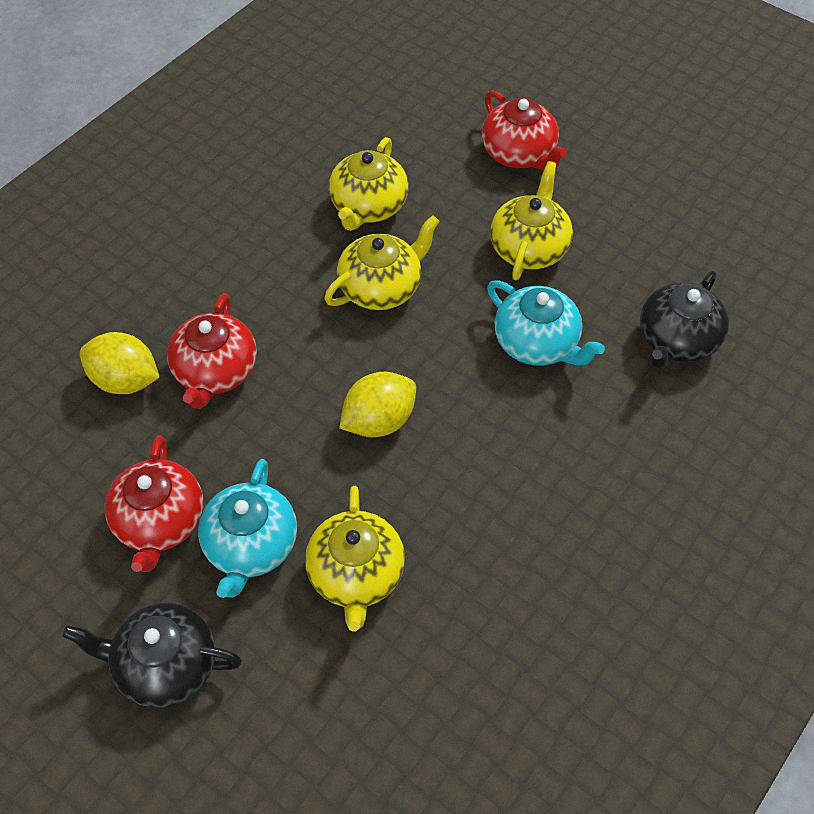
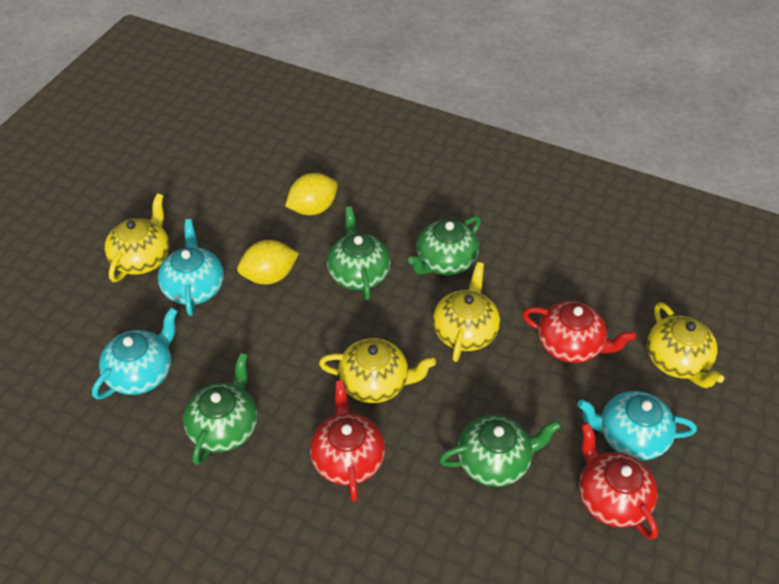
black teapot: 2 -> 0
green teapot: 0 -> 4
turquoise teapot: 2 -> 3

